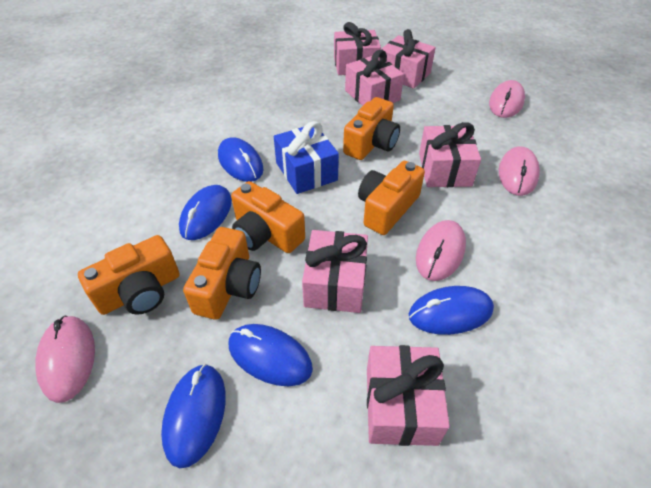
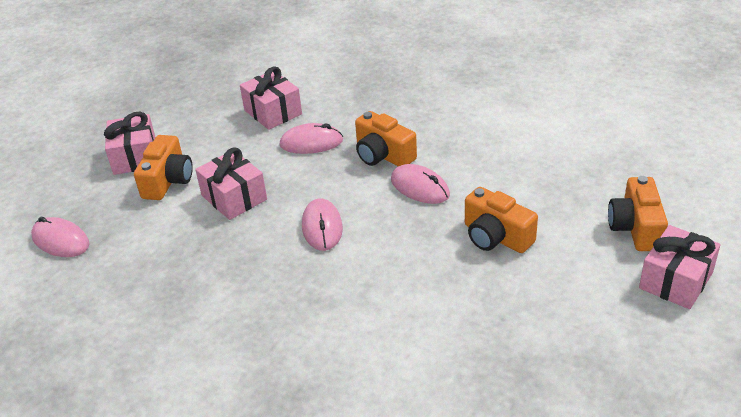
blue gift: 1 -> 0
blue mouse: 5 -> 0
orange camera: 5 -> 4
pink gift: 6 -> 4

